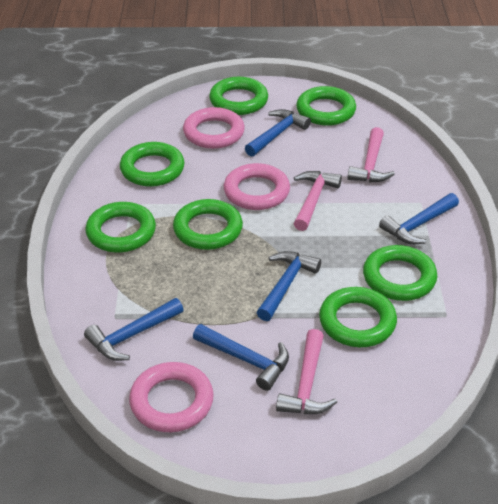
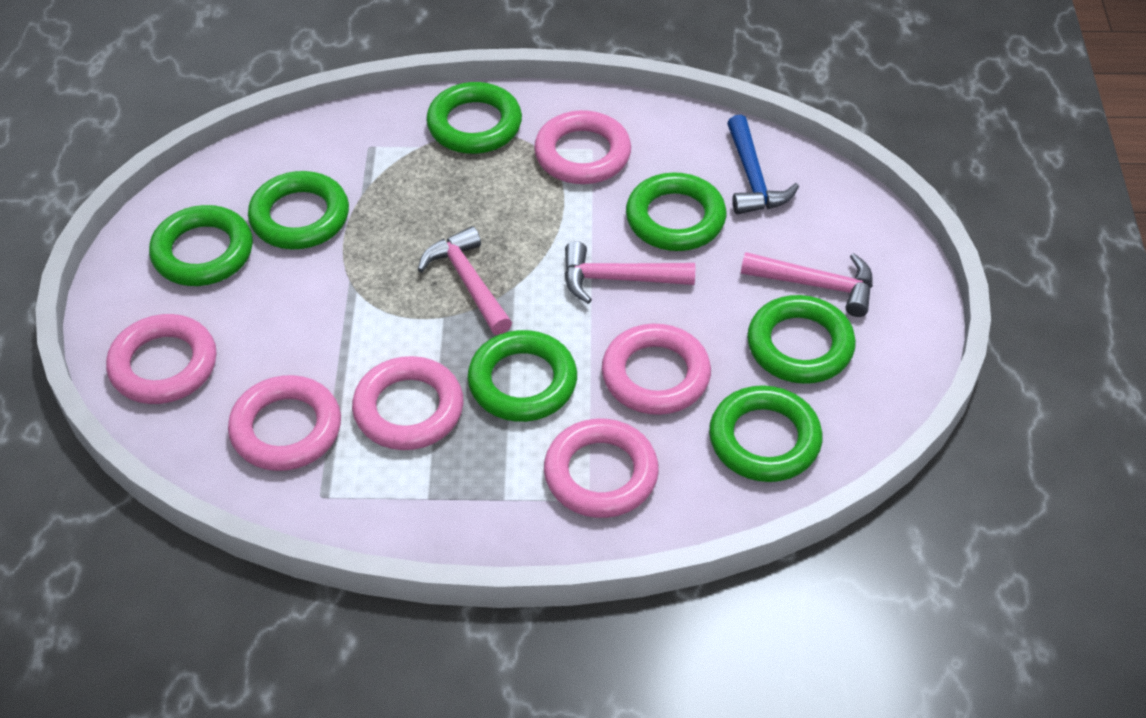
blue hammer: 5 -> 1
pink ring: 3 -> 6

